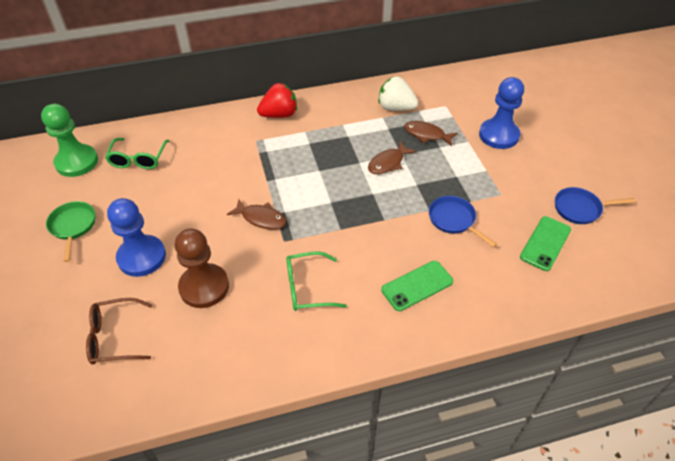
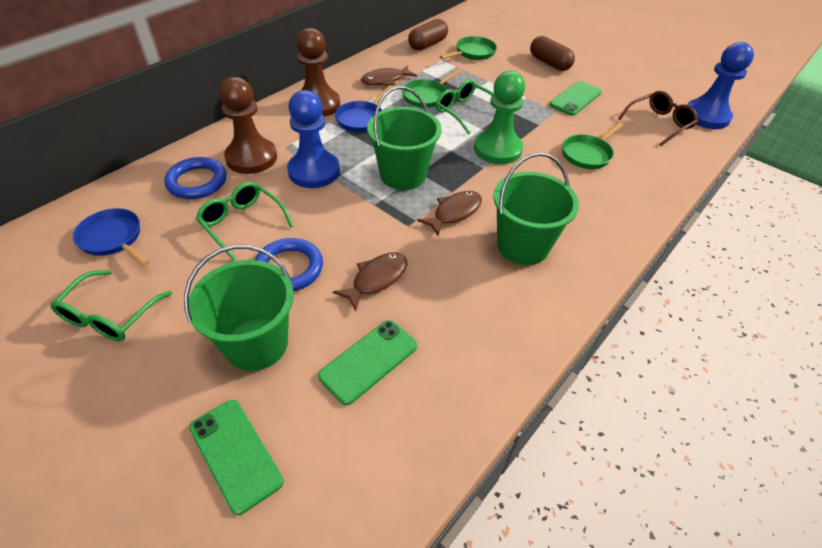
blue ring: 0 -> 2
brown capsule: 0 -> 2
brown pawn: 1 -> 2
green bucket: 0 -> 3
green glasses: 2 -> 3
green pan: 1 -> 3
green phone: 2 -> 3
red strawberry: 1 -> 0
white strawberry: 1 -> 0

